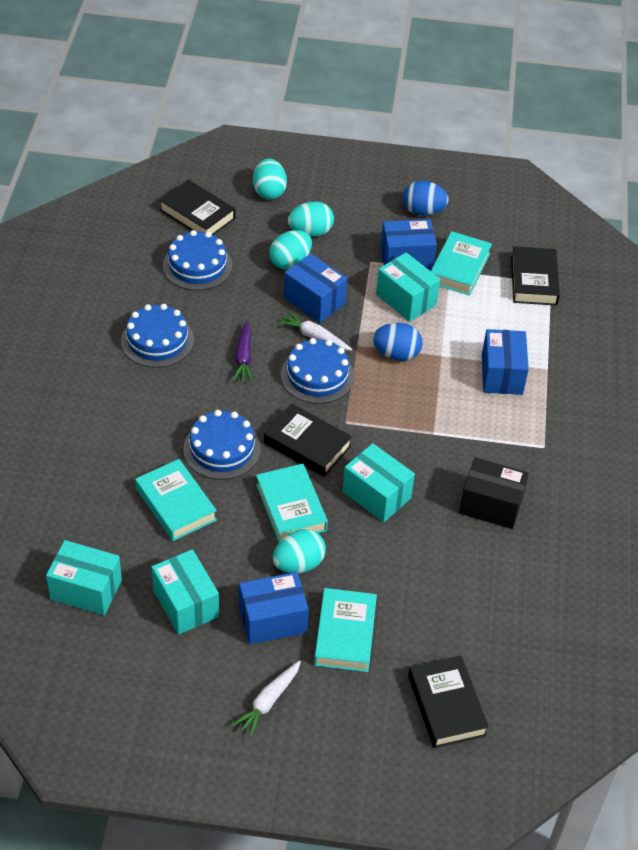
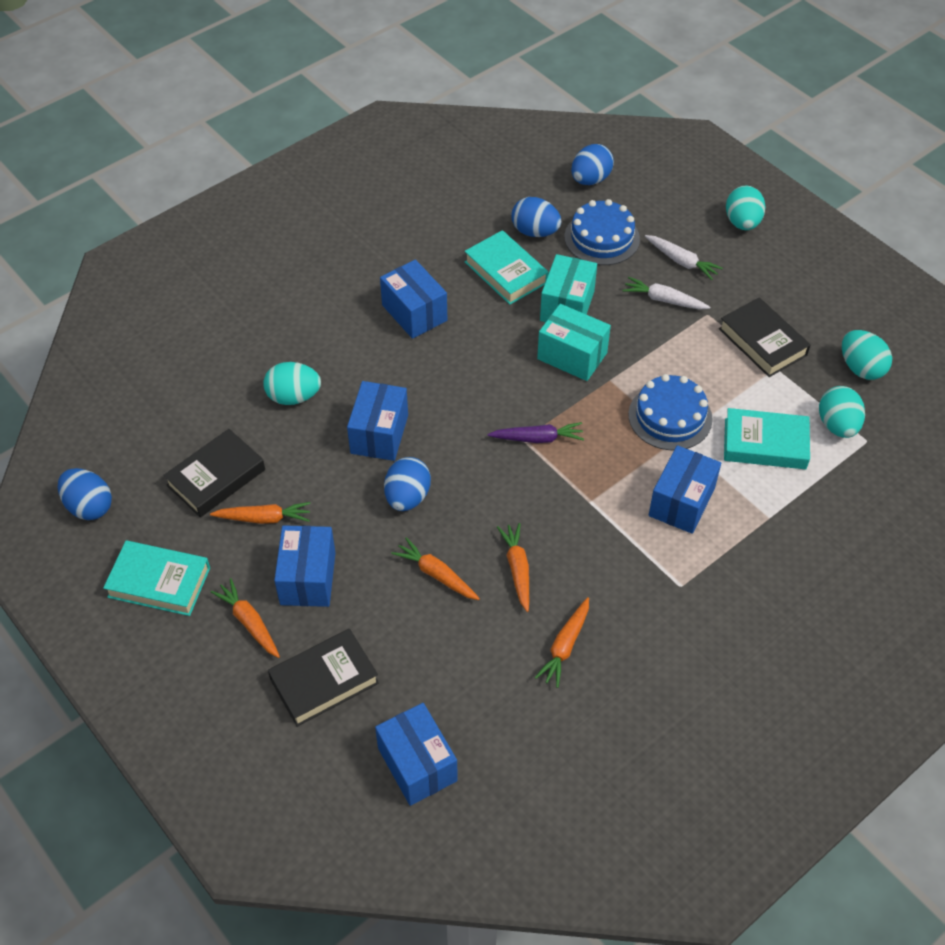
black book: 4 -> 3
black box: 1 -> 0
blue box: 4 -> 5
blue cake: 4 -> 2
blue egg: 2 -> 4
orange carrot: 0 -> 5
turquoise book: 4 -> 3
turquoise box: 4 -> 2

